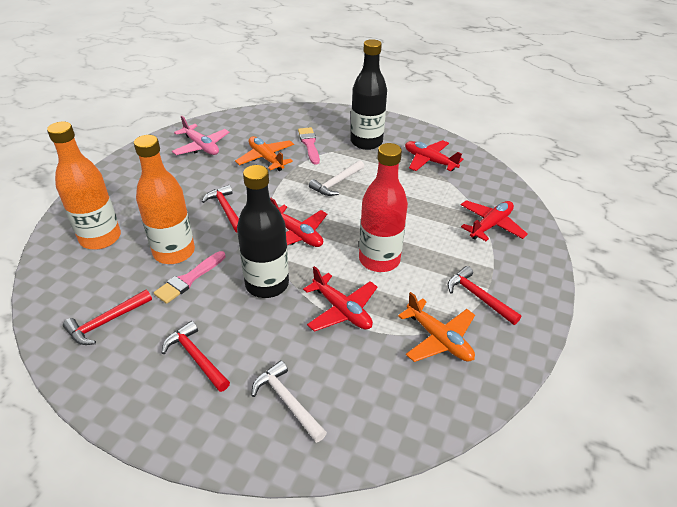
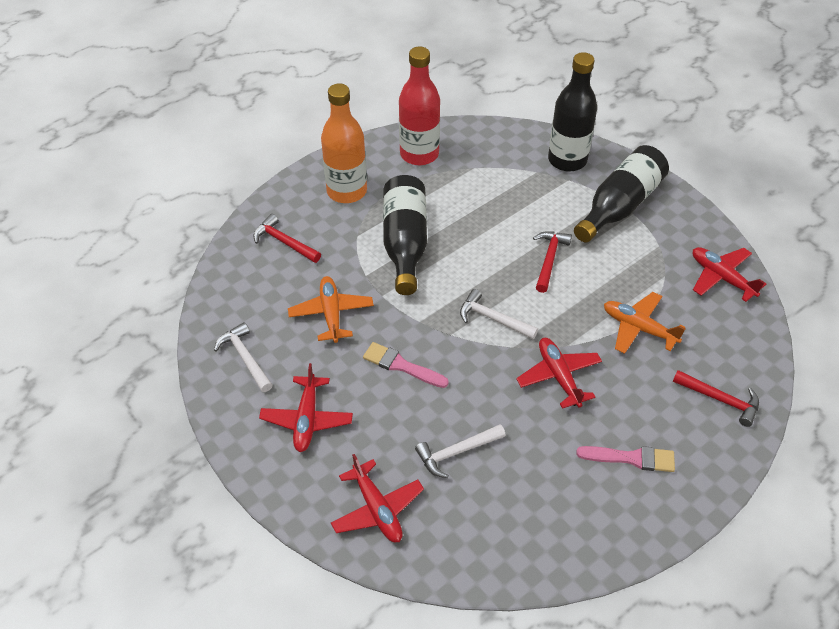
black bottle: 2 -> 3
orange bottle: 2 -> 1
pink plane: 1 -> 0
red hammer: 4 -> 3
white hammer: 2 -> 3

